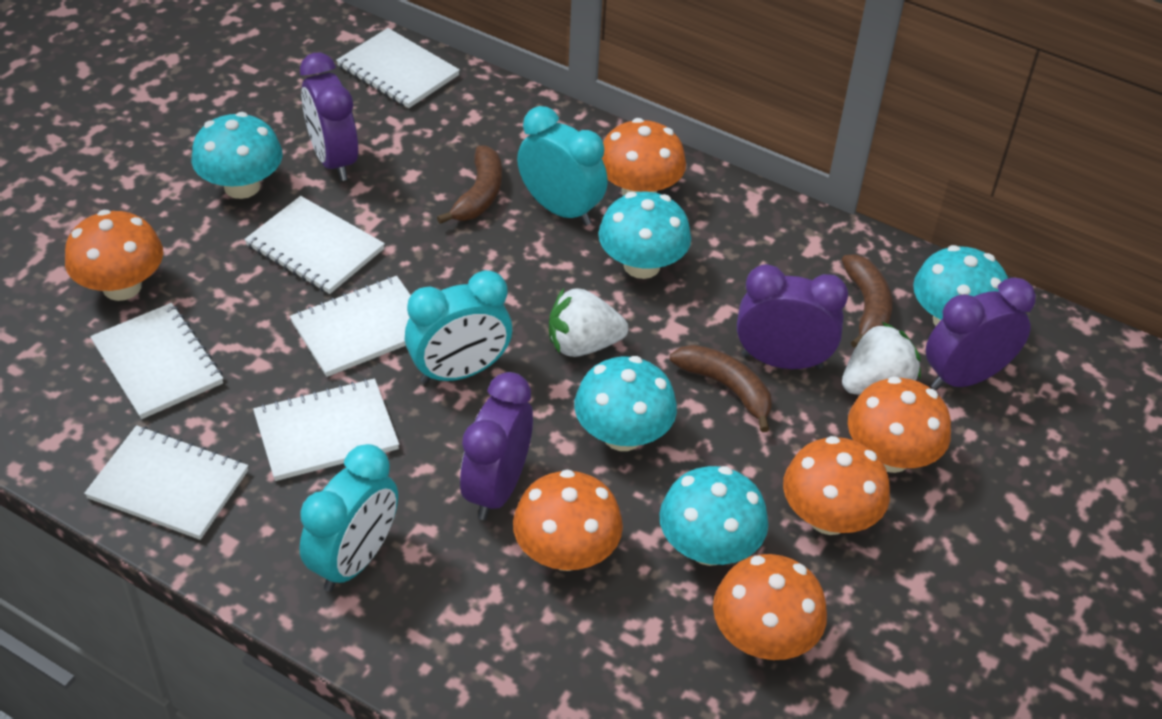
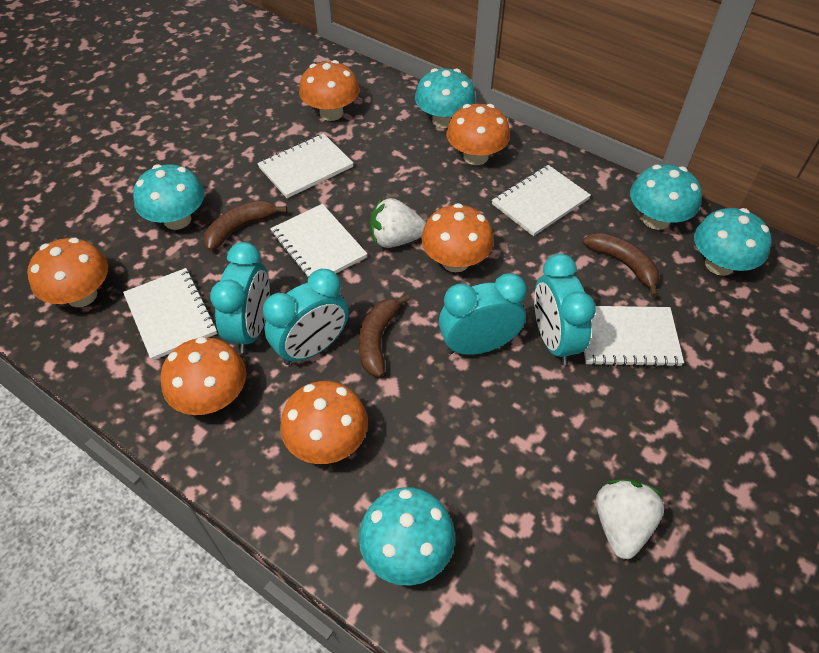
purple clock: 4 -> 0
turquoise clock: 3 -> 4
white notebook: 6 -> 5

